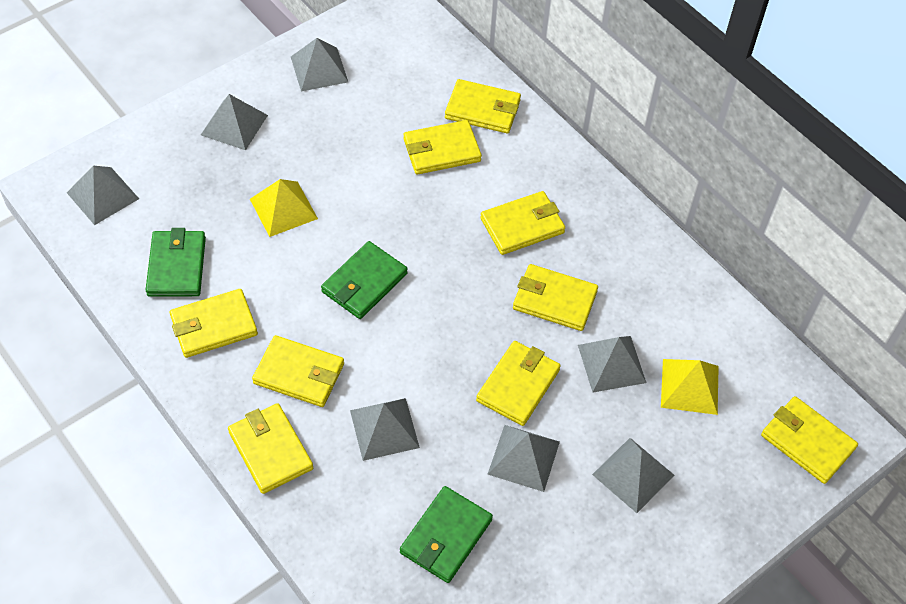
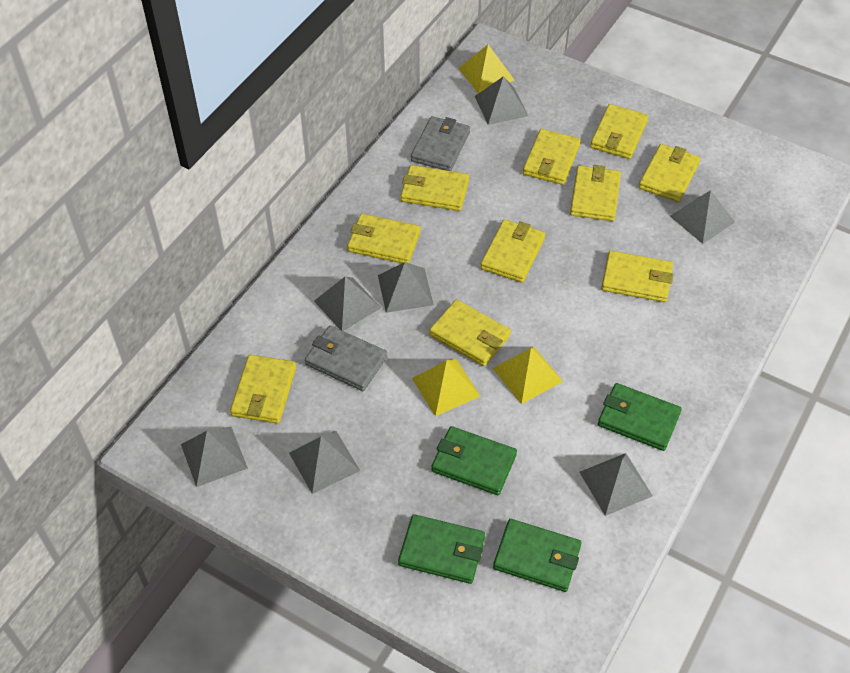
green wallet: 3 -> 4
grey wallet: 0 -> 2
yellow pyramid: 2 -> 3
yellow wallet: 9 -> 10

